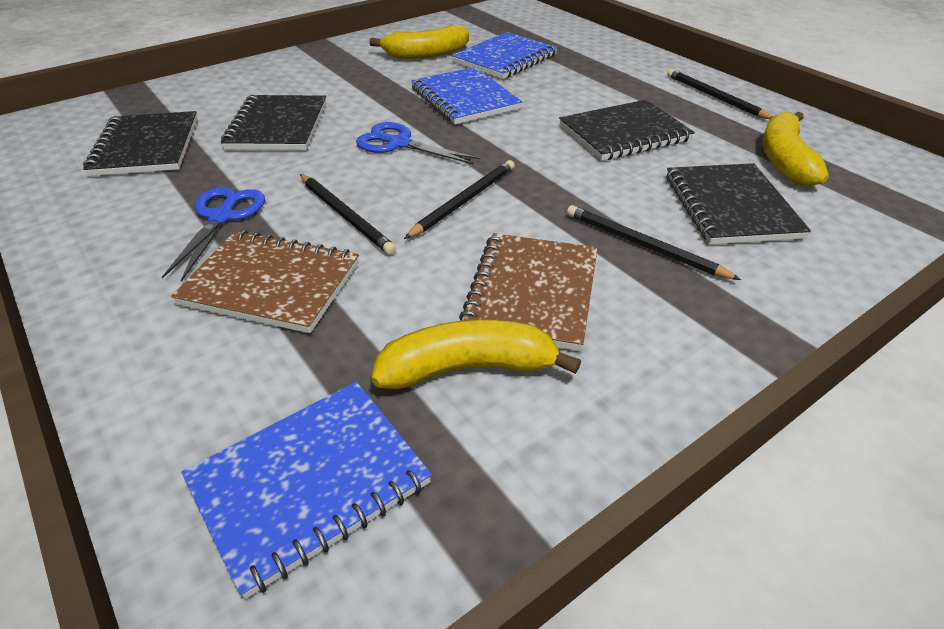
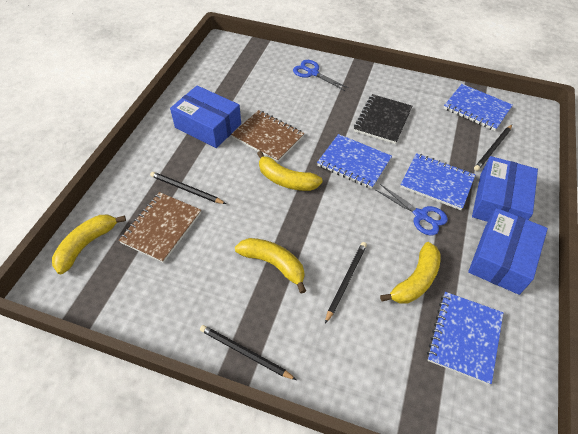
black notebook: 4 -> 1
blue box: 0 -> 3
blue notebook: 3 -> 4
yellow banana: 3 -> 4

